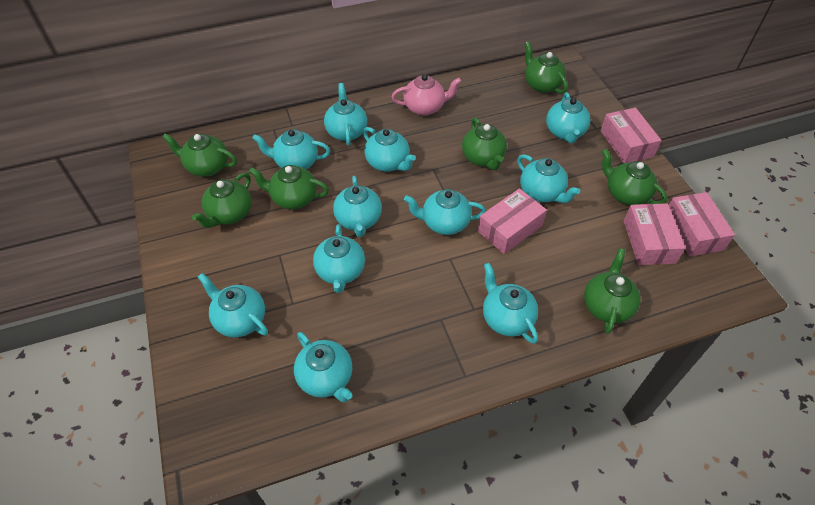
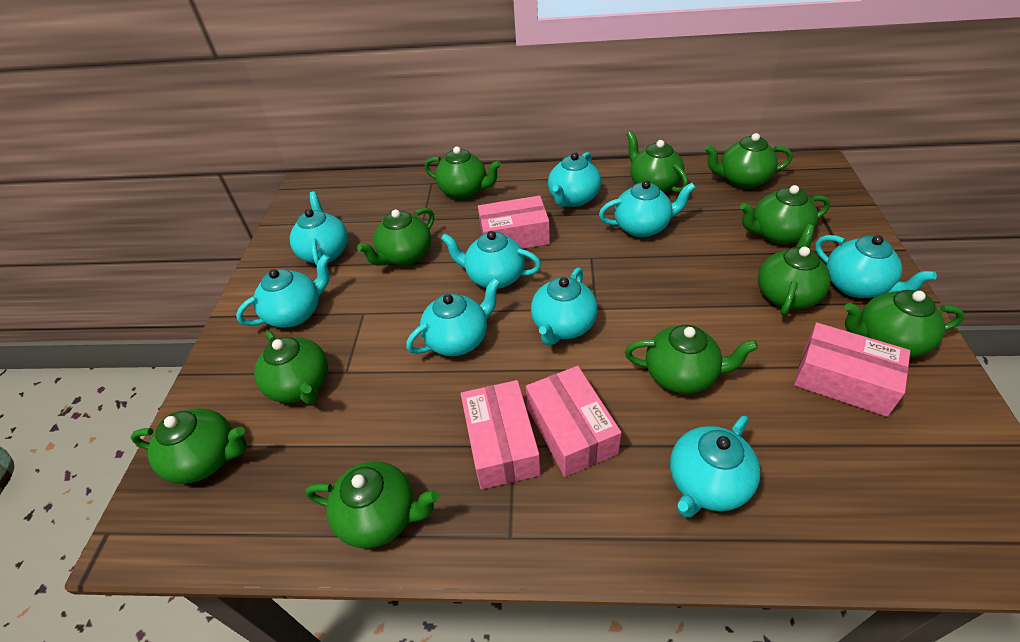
green teapot: 7 -> 11
pink teapot: 1 -> 0
turquoise teapot: 11 -> 9

